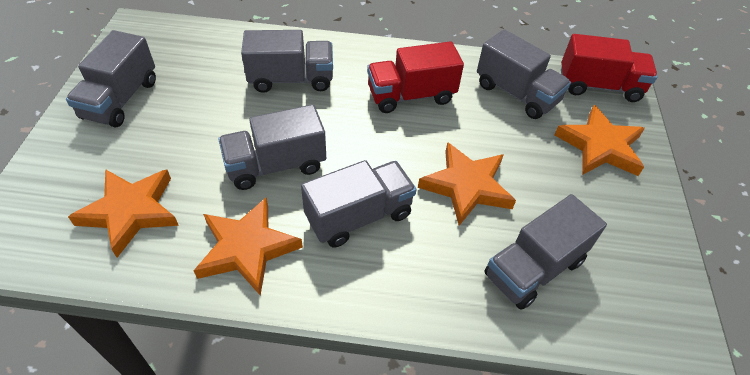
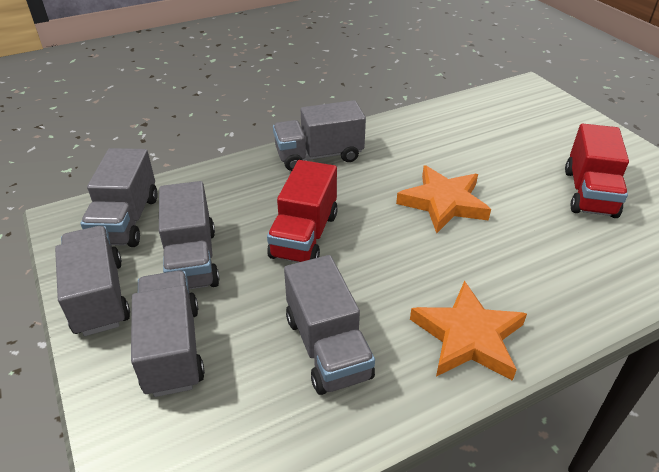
orange star: 4 -> 2

